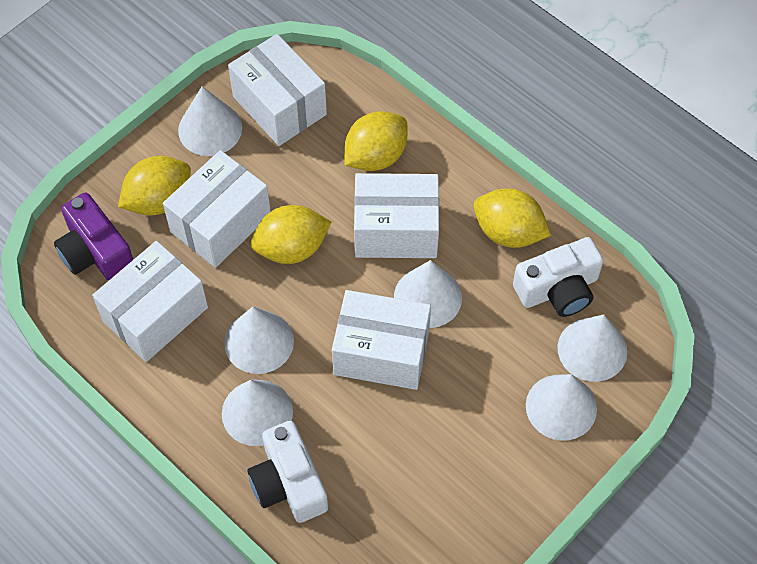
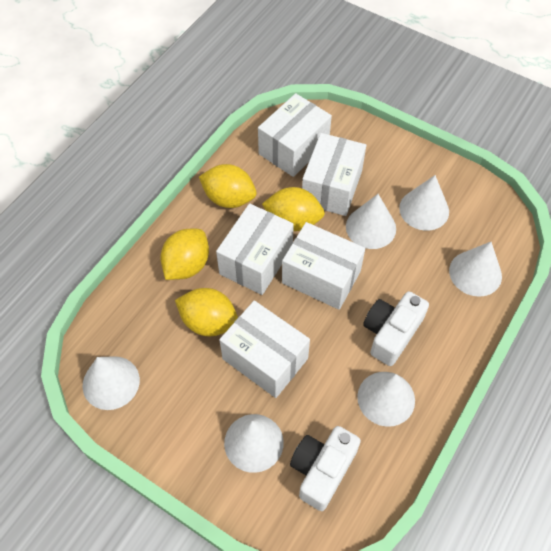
purple camera: 1 -> 0

